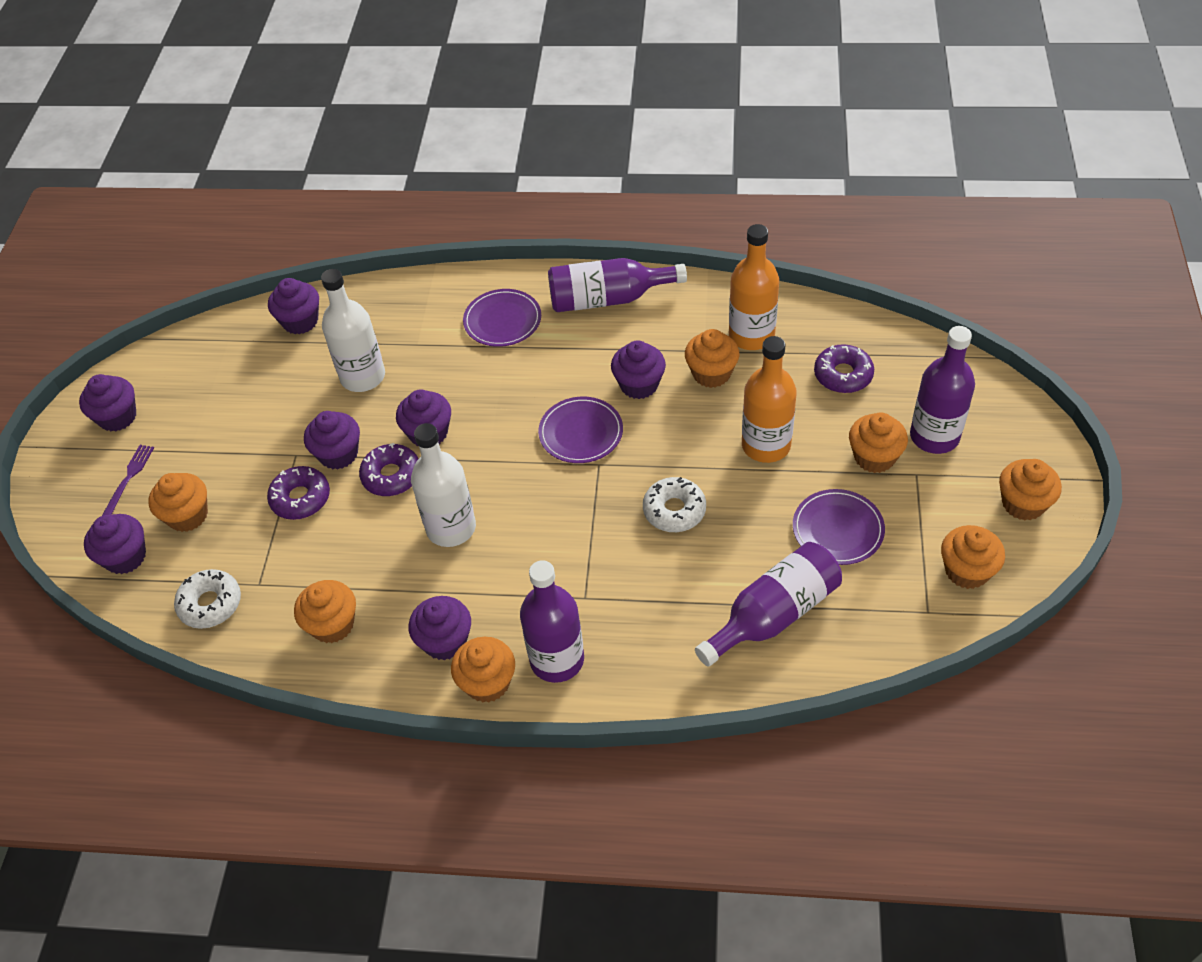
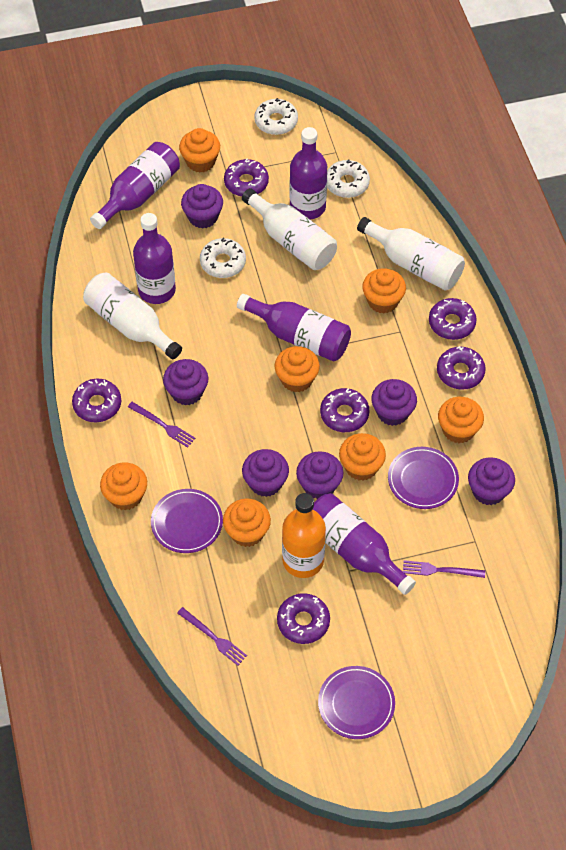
orange bottle: 2 -> 1
purple bottle: 4 -> 5
purple cupcake: 7 -> 6
purple donut: 3 -> 6
purple fork: 1 -> 3
white bottle: 2 -> 3
white donut: 2 -> 3

